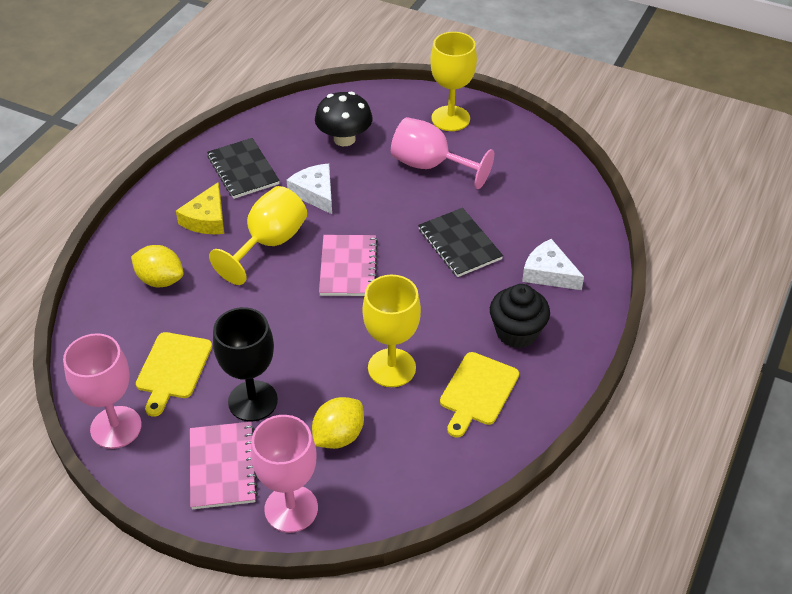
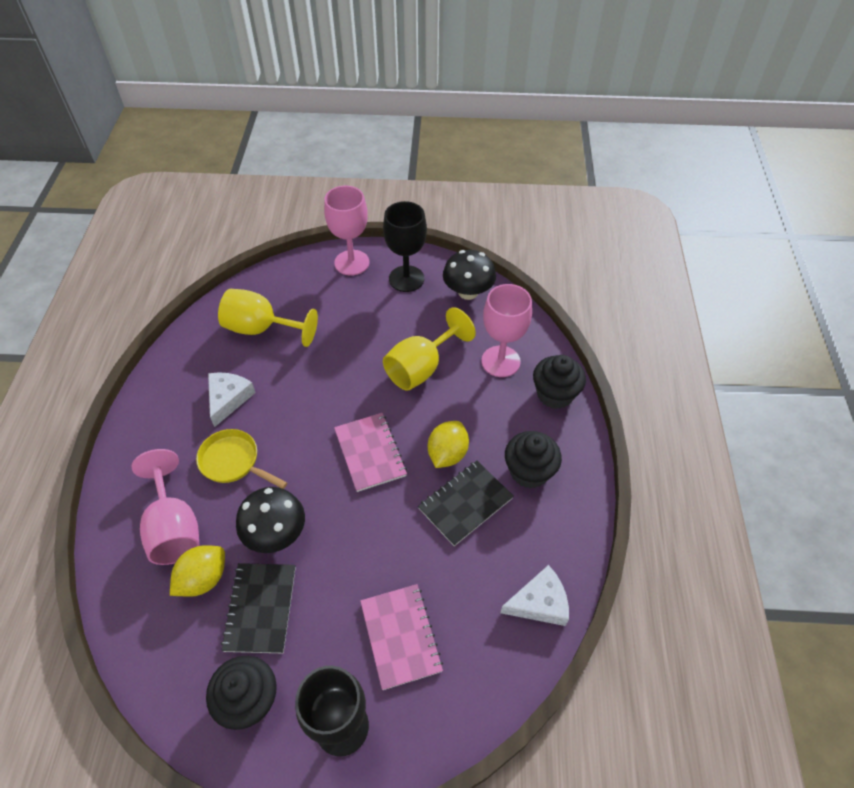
black cupcake: 1 -> 3
black goblet: 1 -> 2
black mushroom: 1 -> 2
yellow cheese: 1 -> 0
yellow cutting board: 2 -> 0
yellow goblet: 3 -> 2
yellow pan: 0 -> 1

